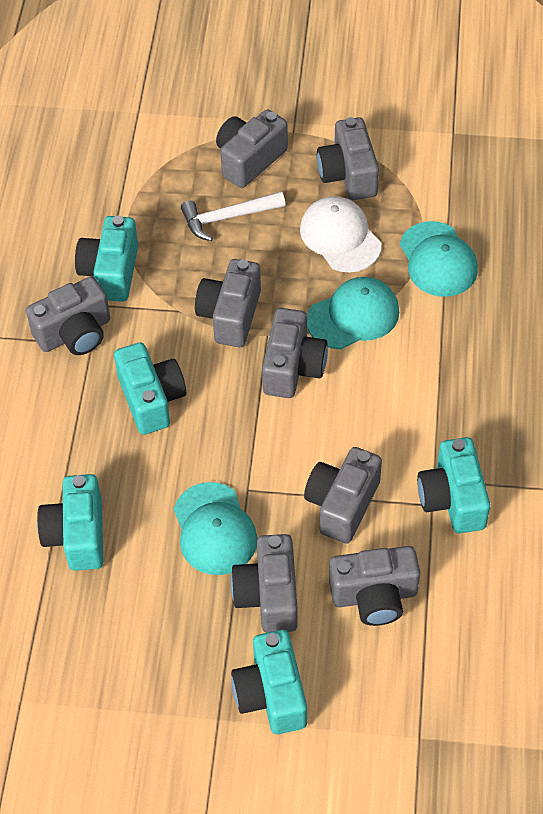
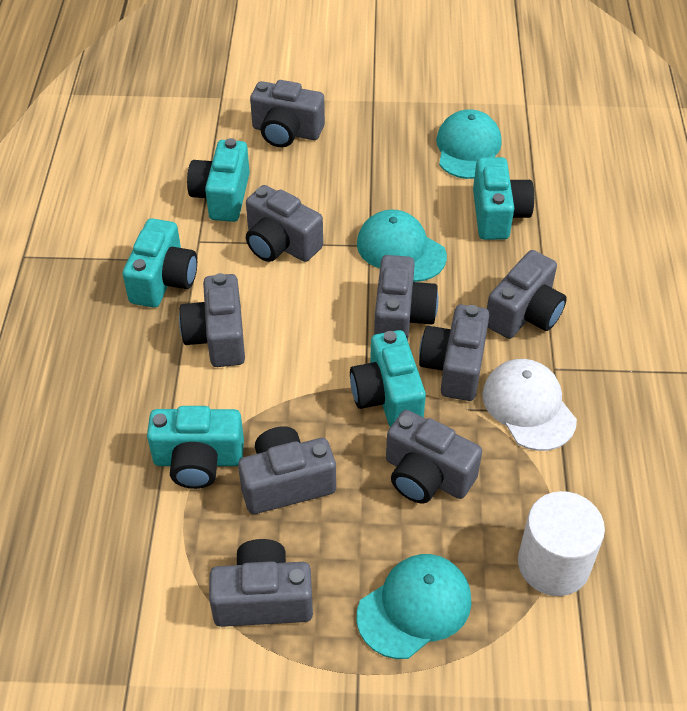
grey camera: 8 -> 9
white cylinder: 0 -> 1
white hammer: 1 -> 0

